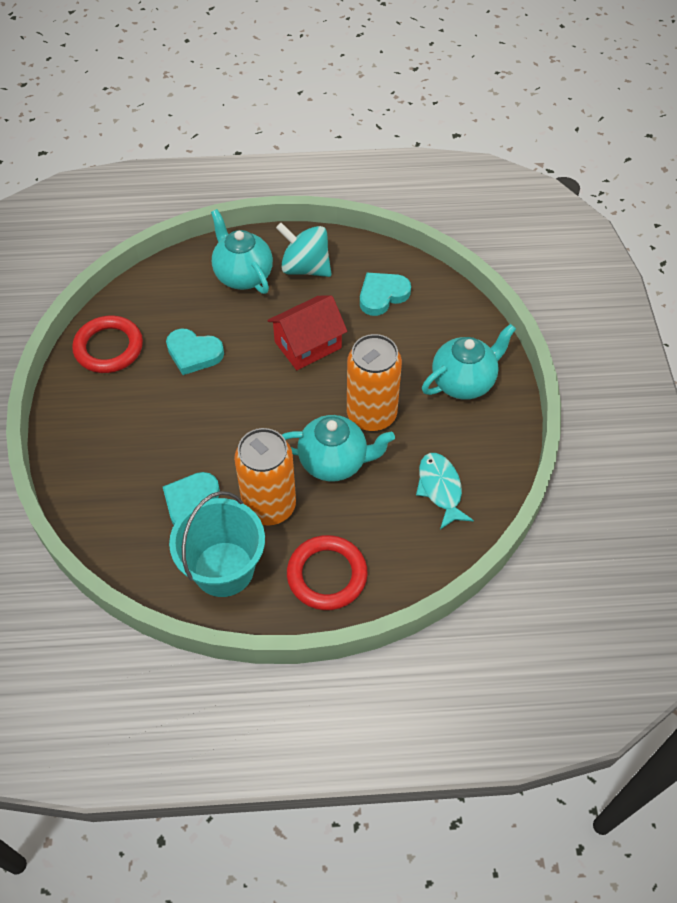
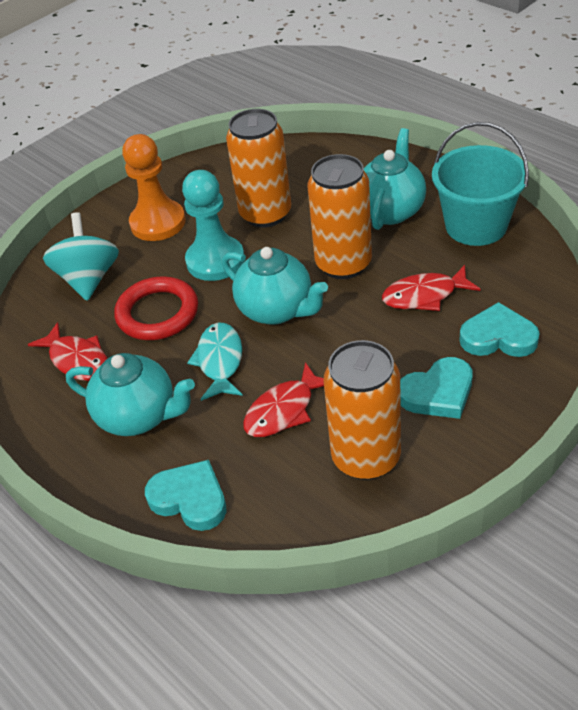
orange can: 2 -> 3
orange pawn: 0 -> 1
red fish: 0 -> 3
red house: 1 -> 0
red ring: 2 -> 1
turquoise pawn: 0 -> 1

